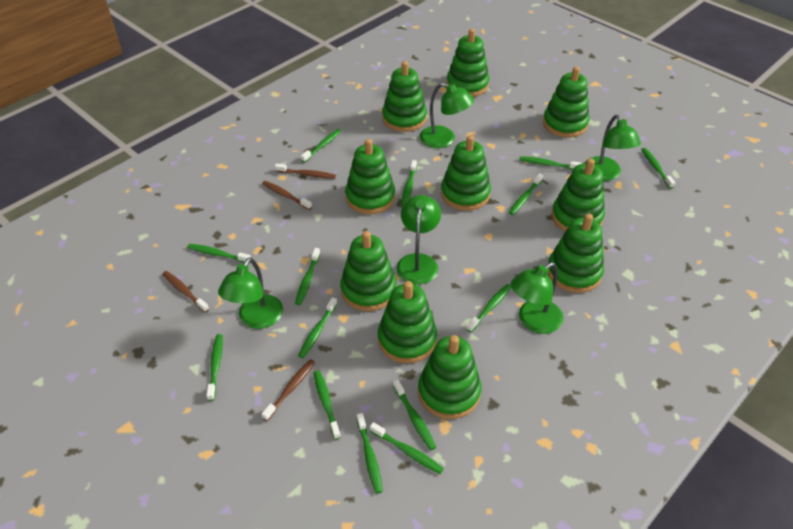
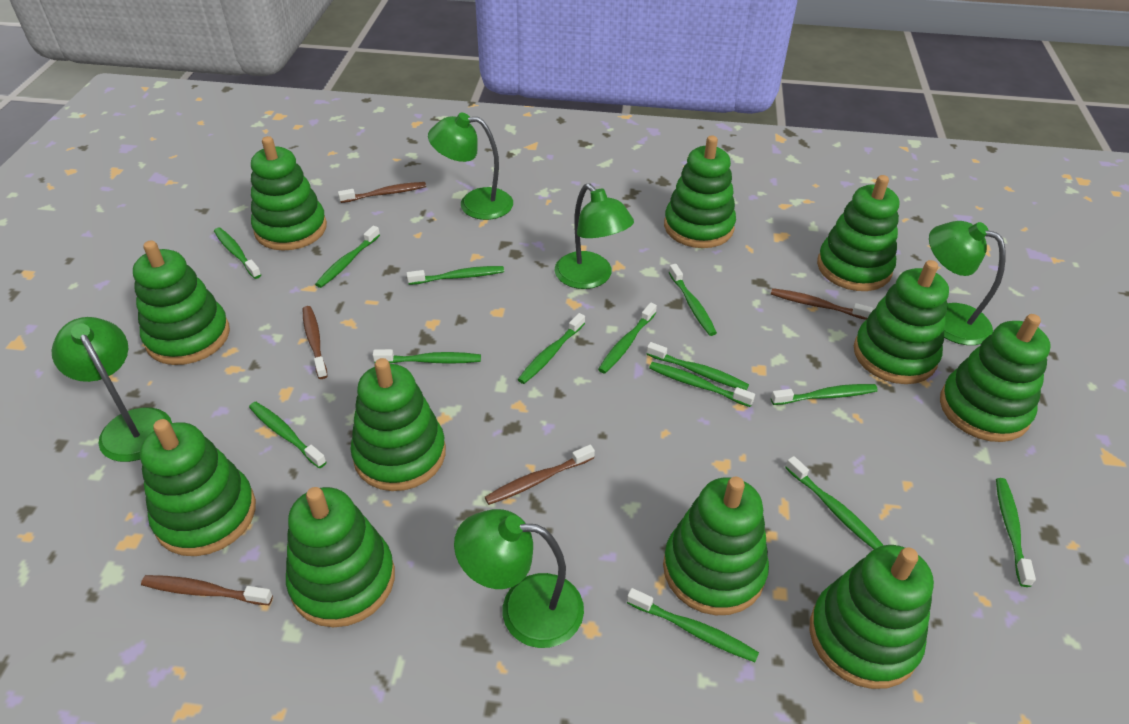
brown toothbrush: 4 -> 5
green stacking toy: 10 -> 11

